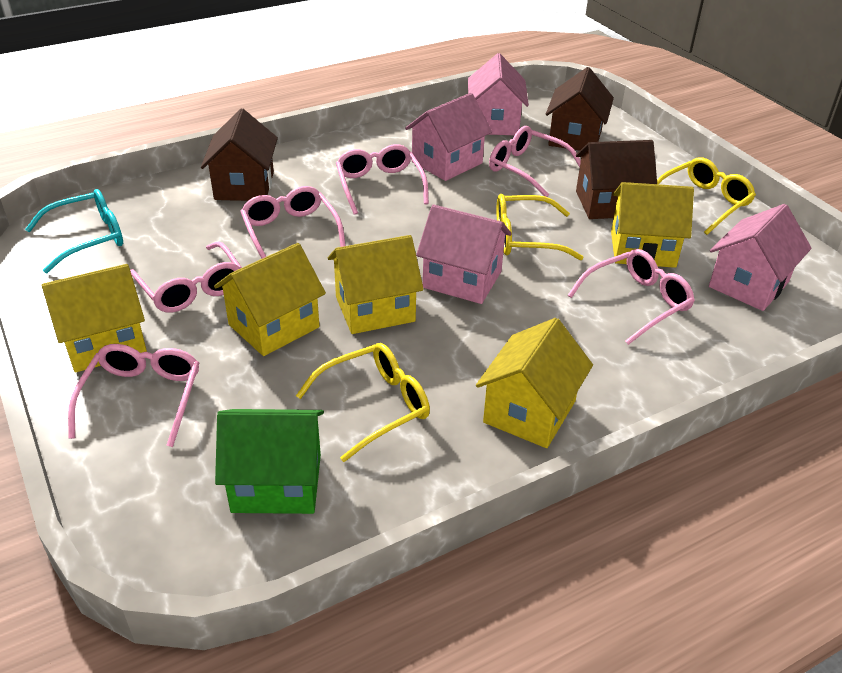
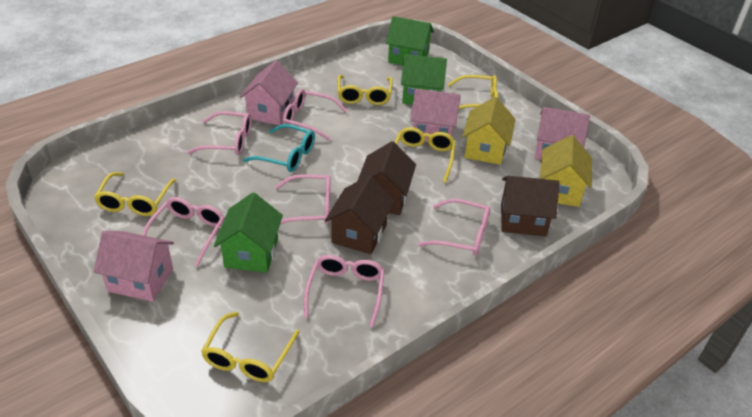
green house: 1 -> 3
yellow glasses: 3 -> 5
yellow house: 5 -> 2

